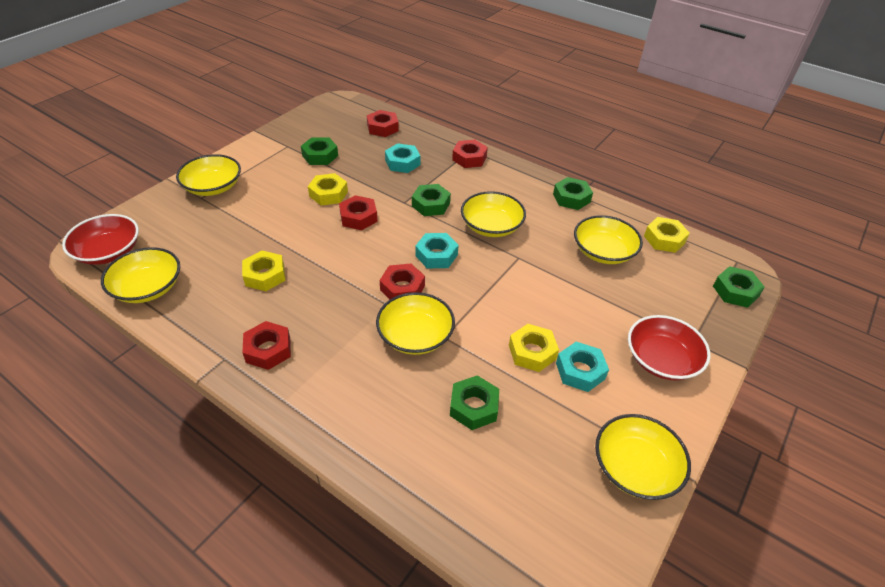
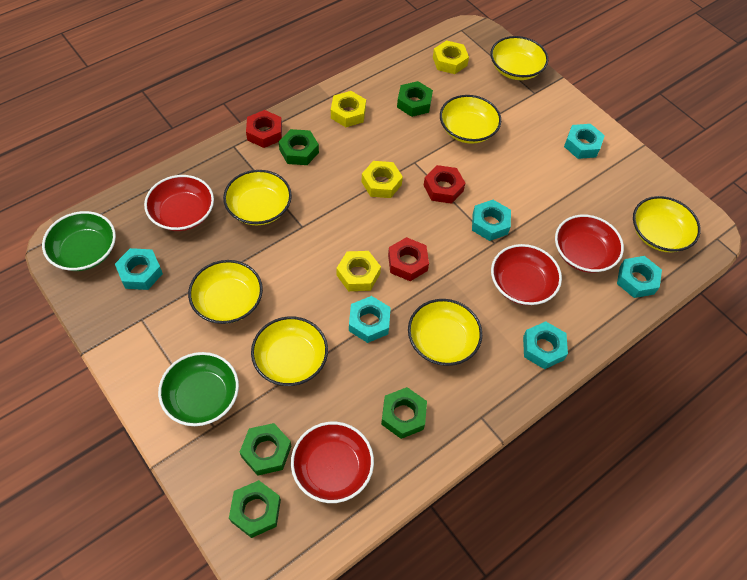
green bowl: 0 -> 2
red bowl: 2 -> 4
red nut: 5 -> 3
turquoise nut: 3 -> 6
yellow bowl: 6 -> 7

